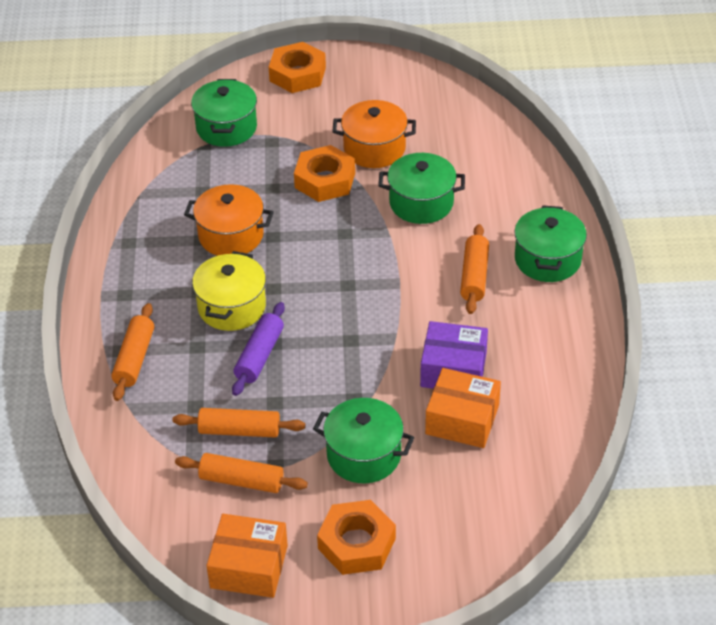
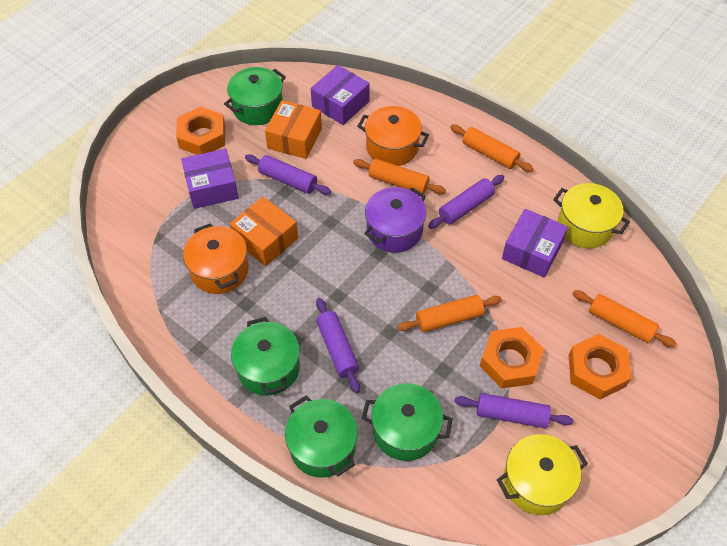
purple box: 1 -> 3
purple pot: 0 -> 1
purple rolling pin: 1 -> 4
yellow pot: 1 -> 2

